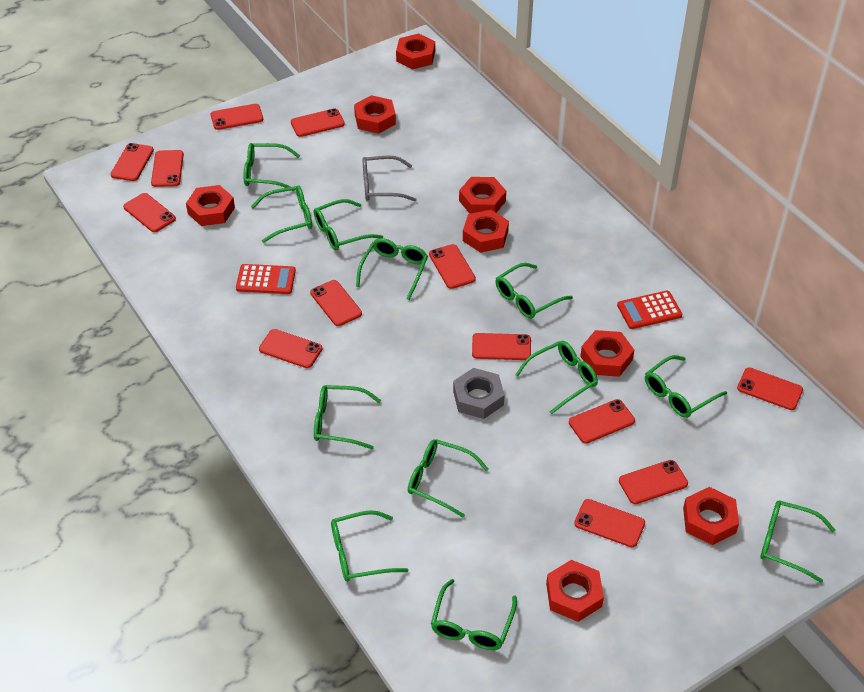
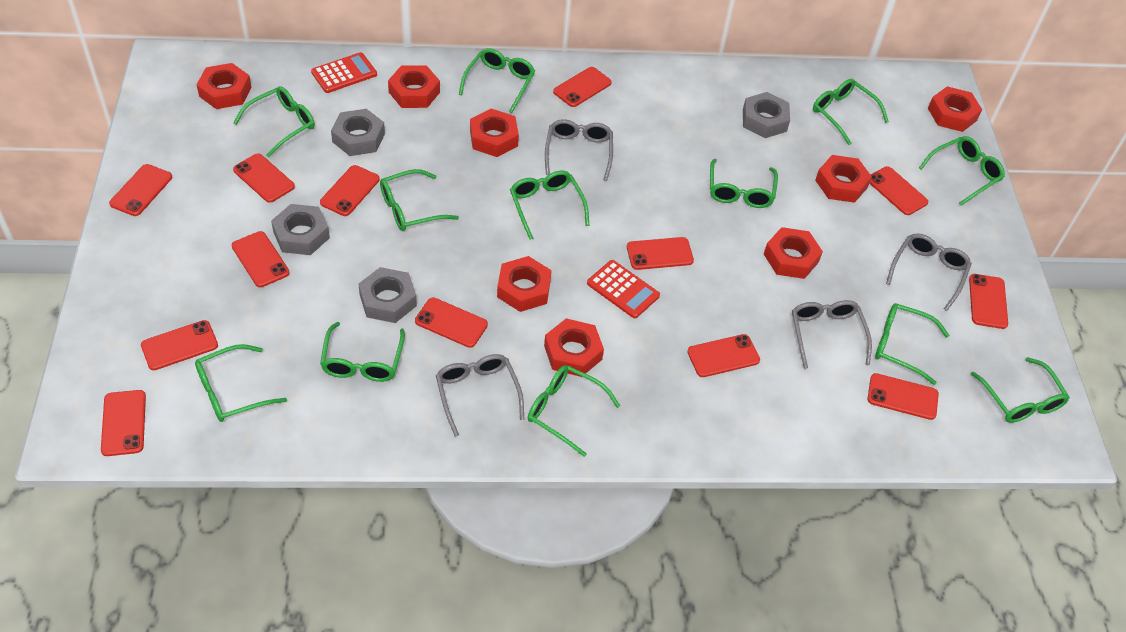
grey glasses: 1 -> 4
grey nut: 1 -> 4

